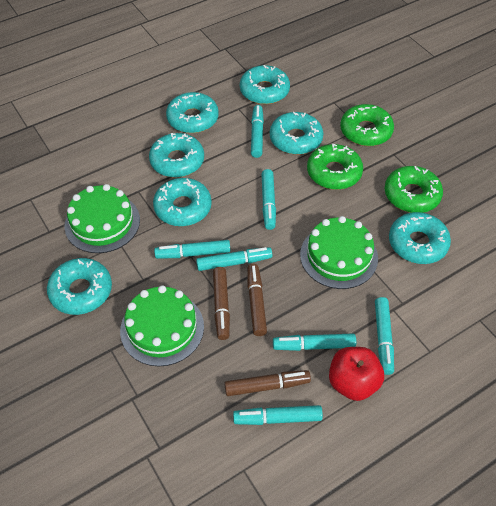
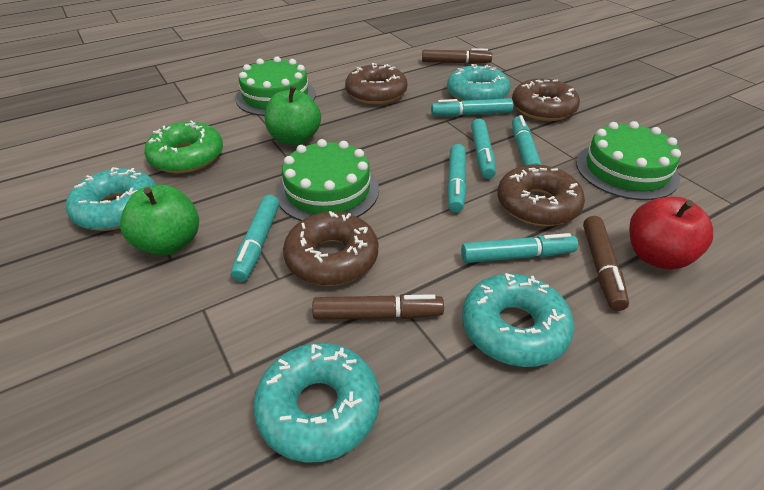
brown donut: 0 -> 4
green apple: 0 -> 2
green donut: 3 -> 1
turquoise donut: 7 -> 4
turquoise marker: 7 -> 6

